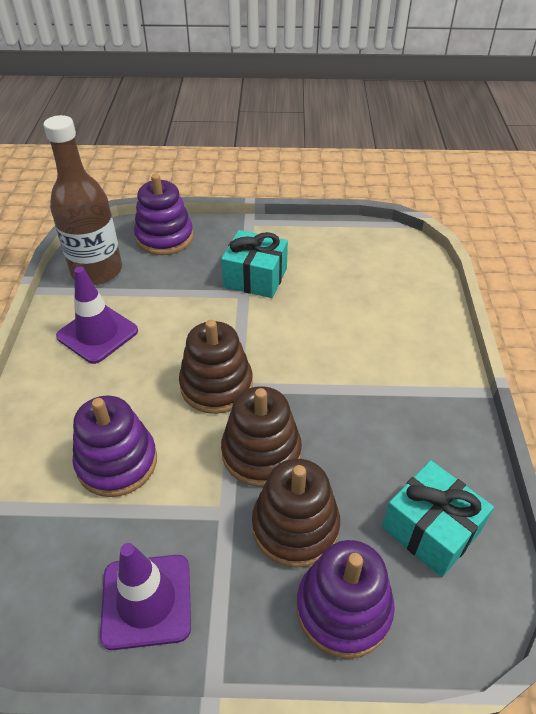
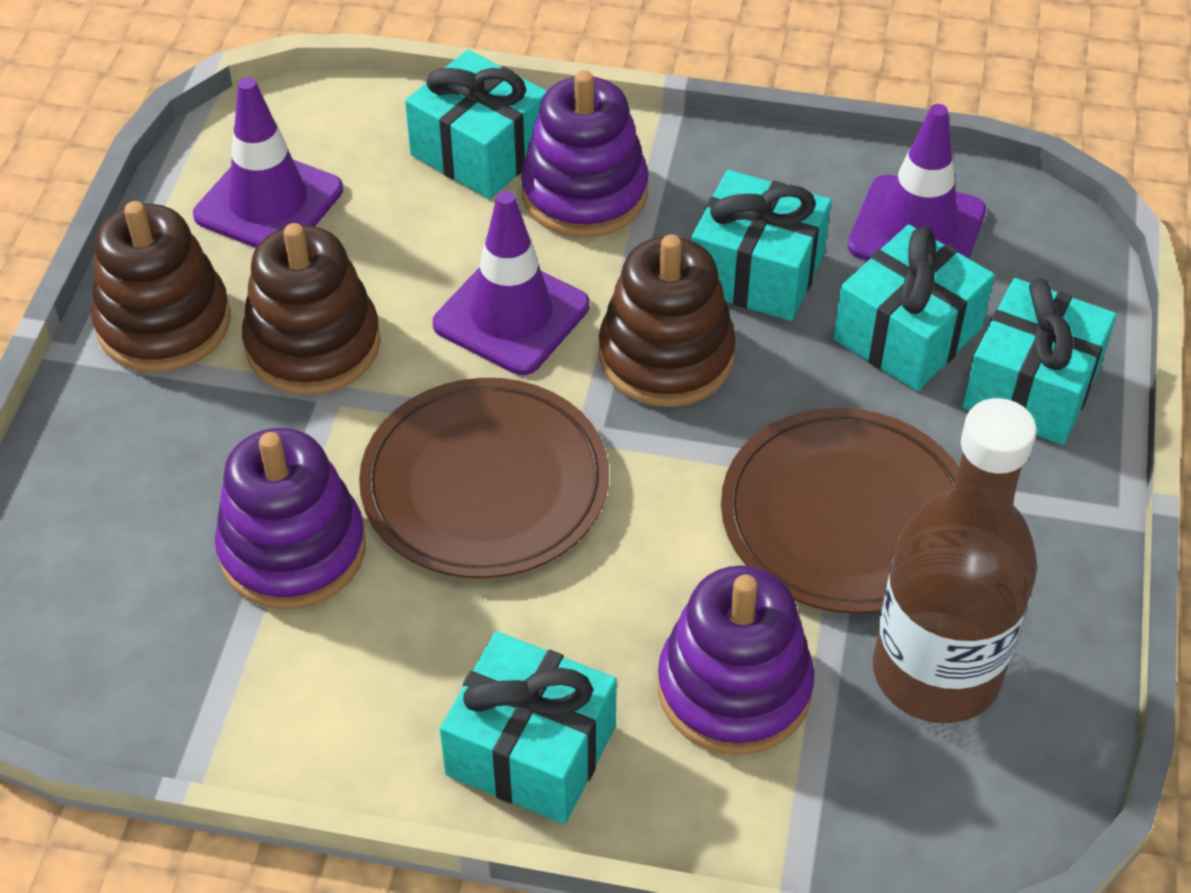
brown plate: 0 -> 2
purple traffic cone: 2 -> 3
turquoise gift: 2 -> 5

